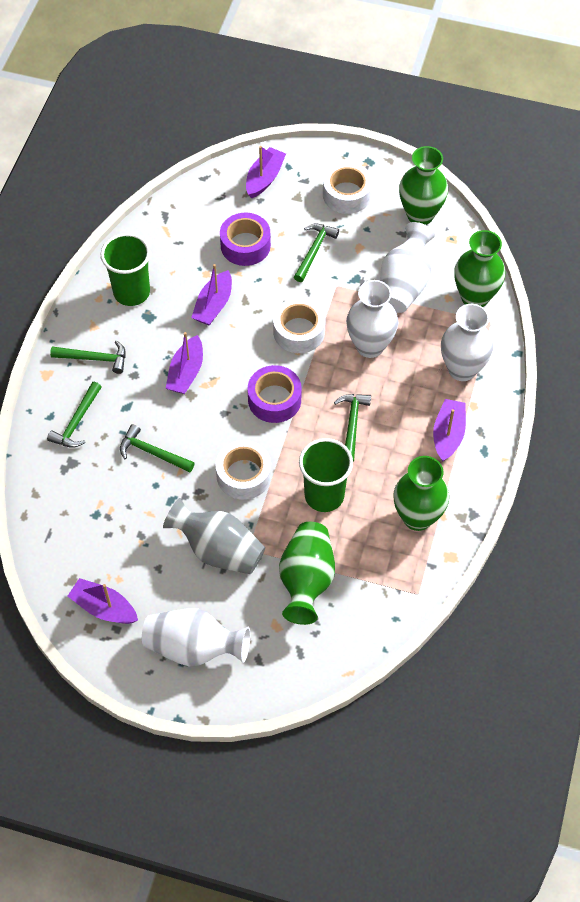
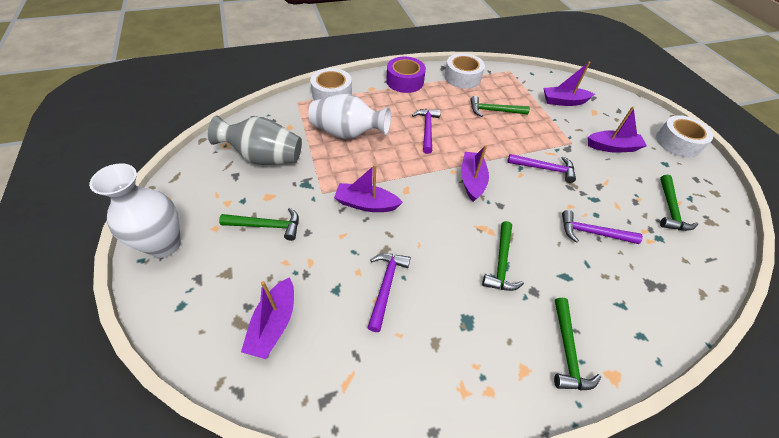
green cup: 2 -> 0
green vase: 4 -> 0
purple hammer: 0 -> 4
purple tape: 2 -> 1
white vase: 4 -> 2

